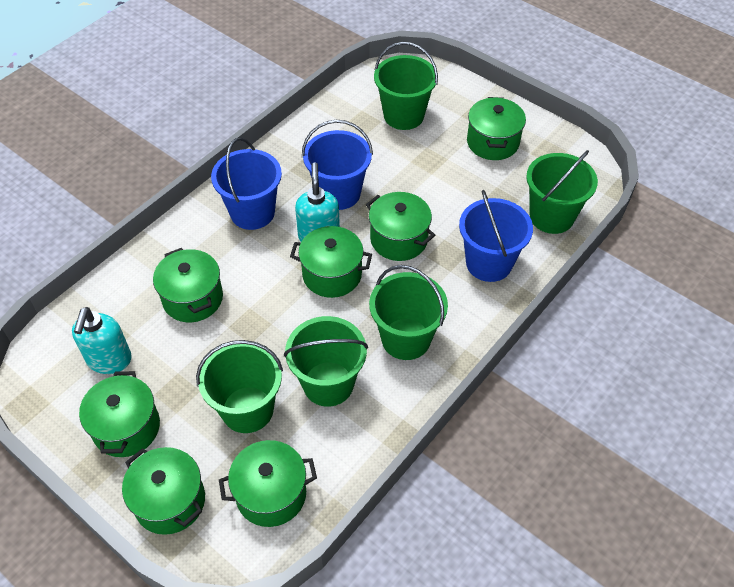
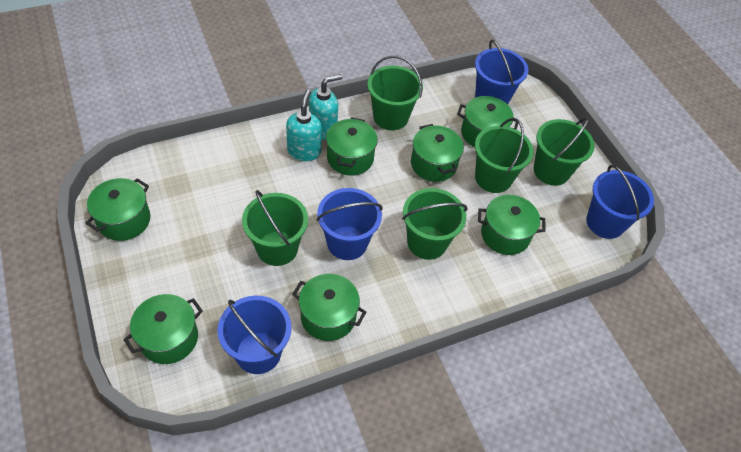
blue bucket: 3 -> 4

